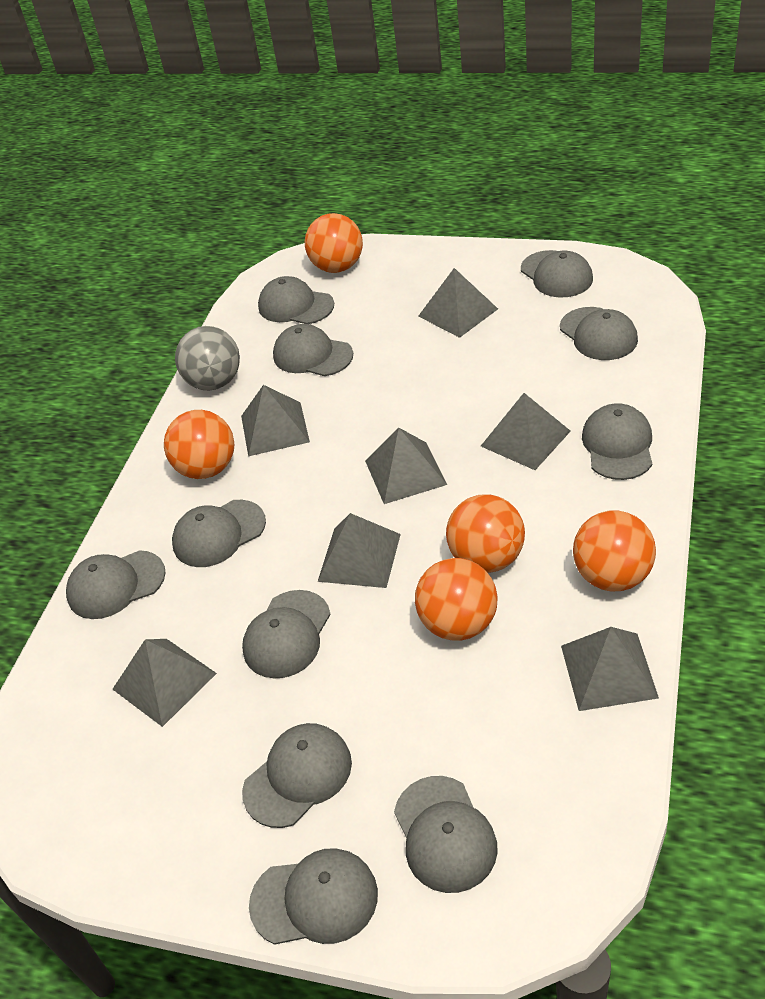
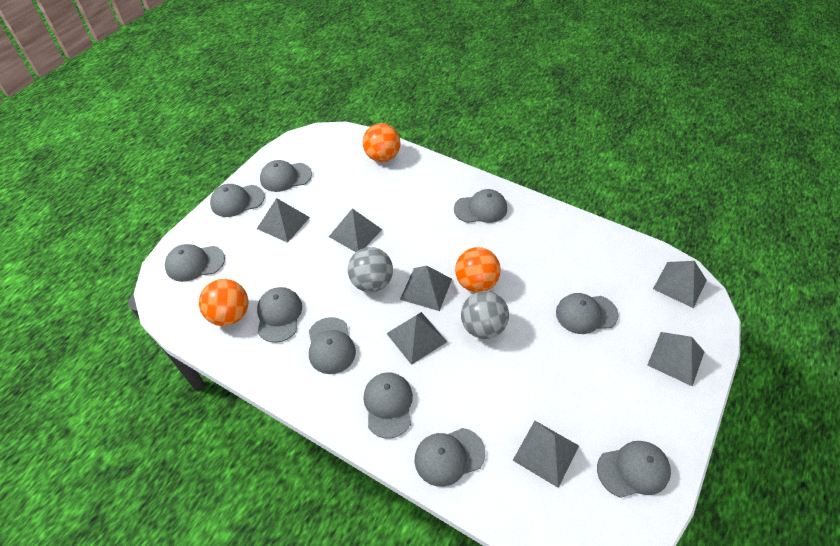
grey ball: 1 -> 2
grey cap: 11 -> 10
orange ball: 5 -> 3

